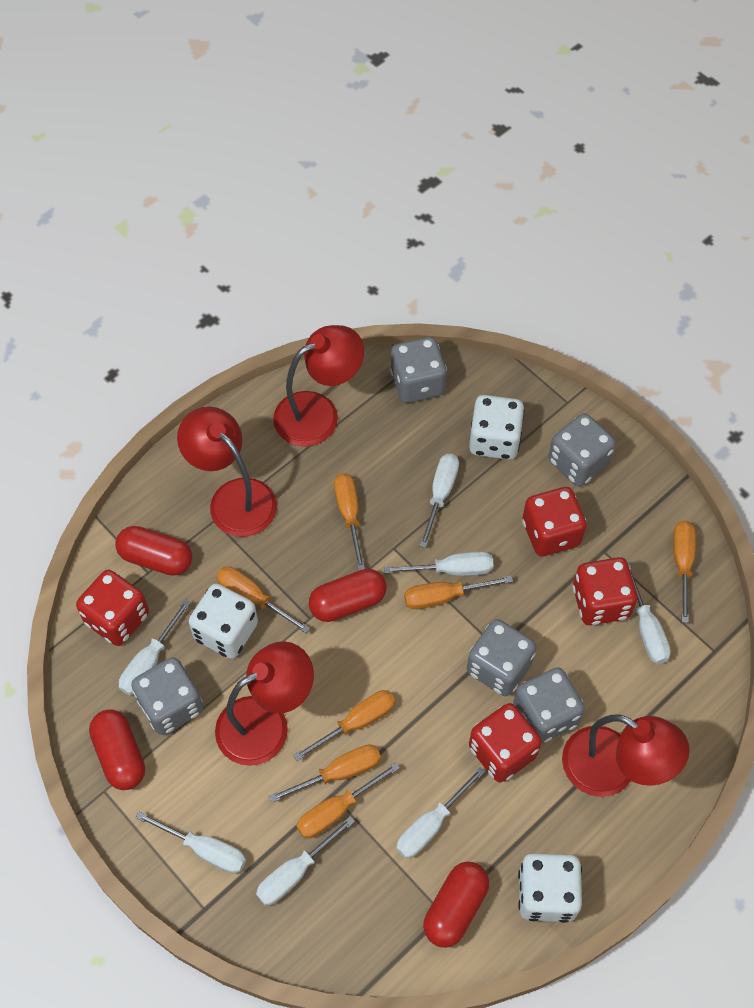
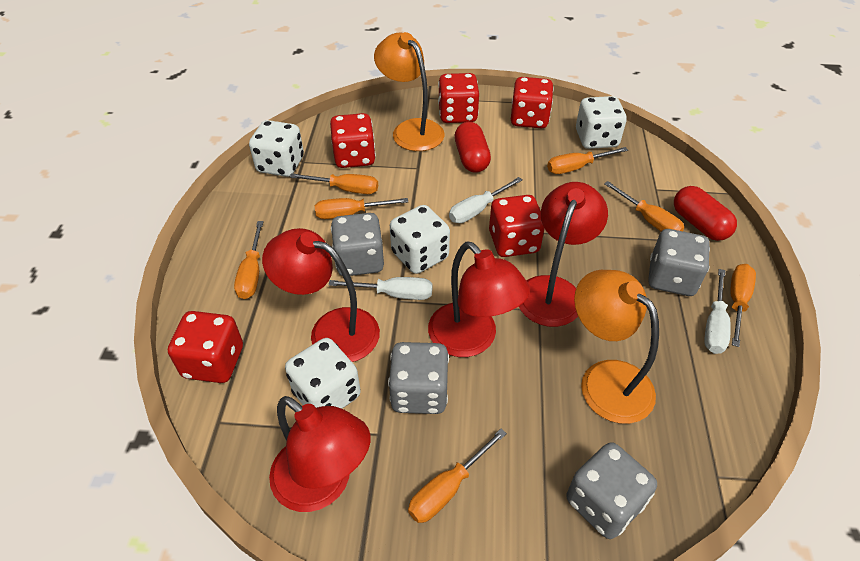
grey dice: 5 -> 4
orange lamp: 0 -> 2
red capsule: 4 -> 2
red dice: 4 -> 5
white dice: 3 -> 4
white screwdriver: 7 -> 3

